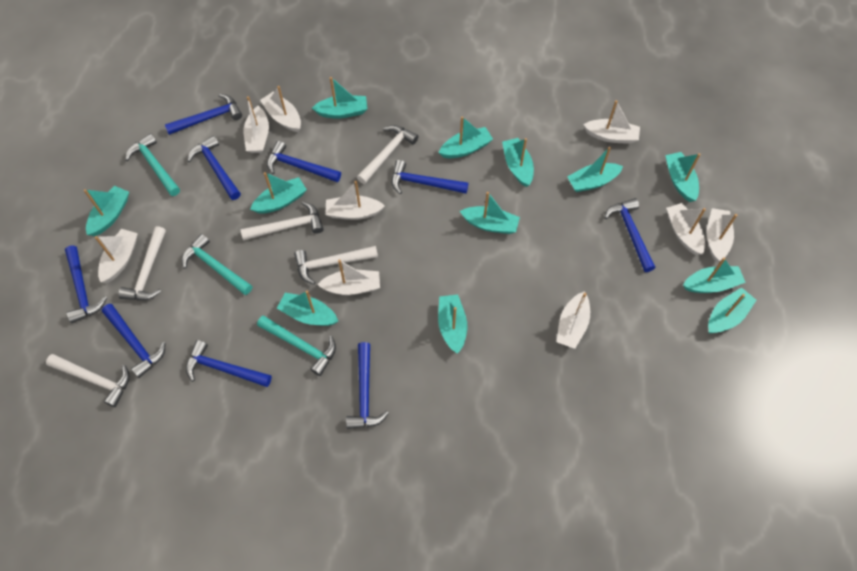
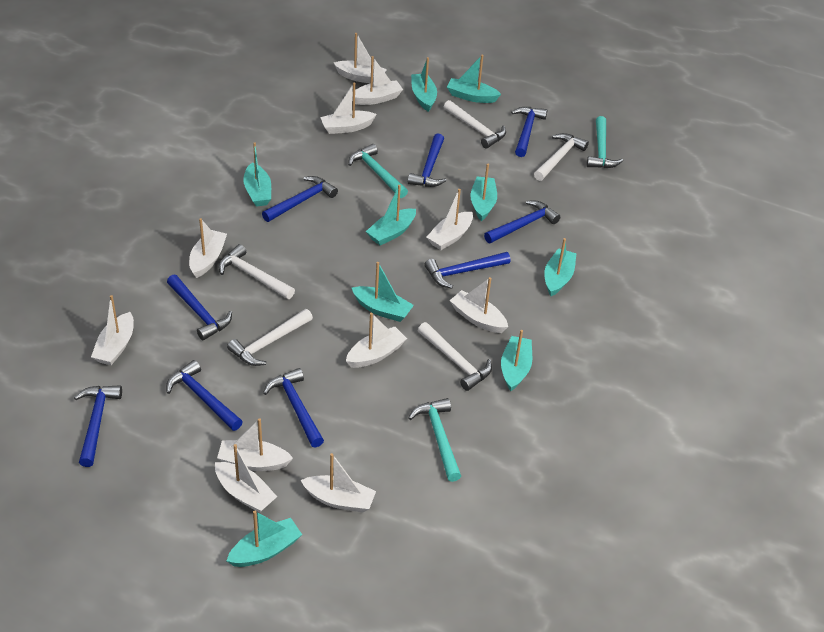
turquoise boat: 12 -> 9
white boat: 9 -> 11

